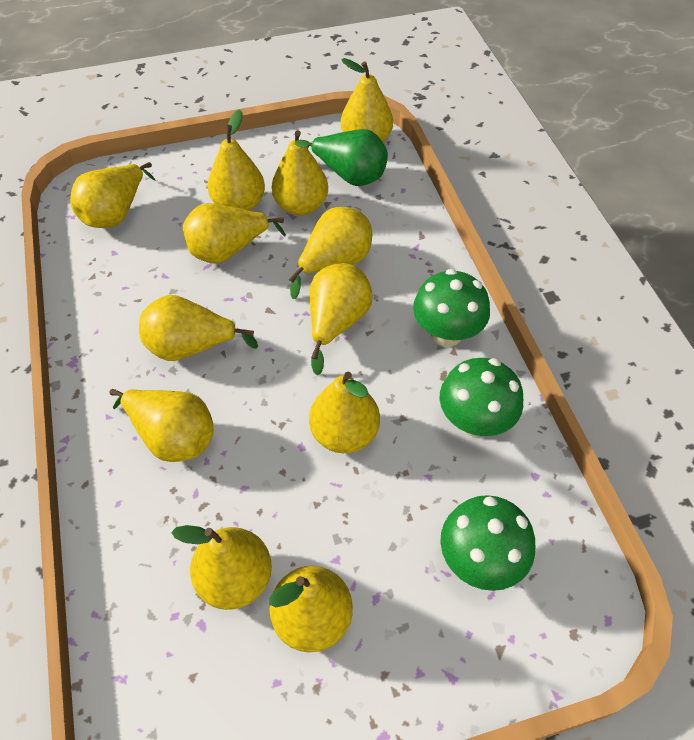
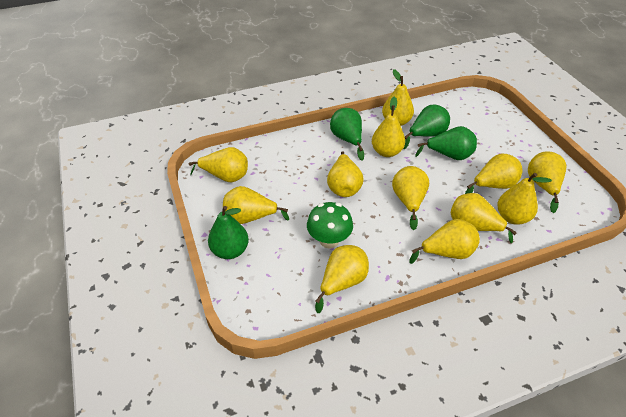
green mushroom: 3 -> 1
green pear: 1 -> 4

